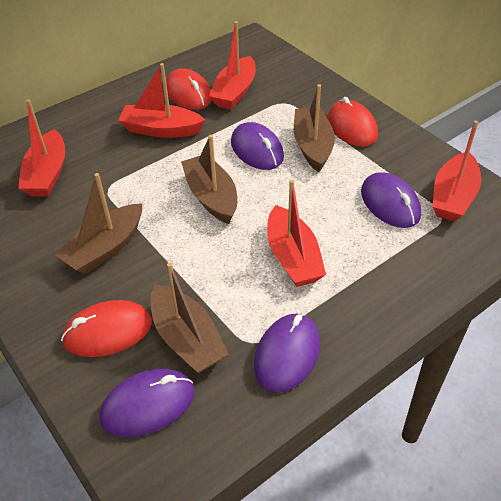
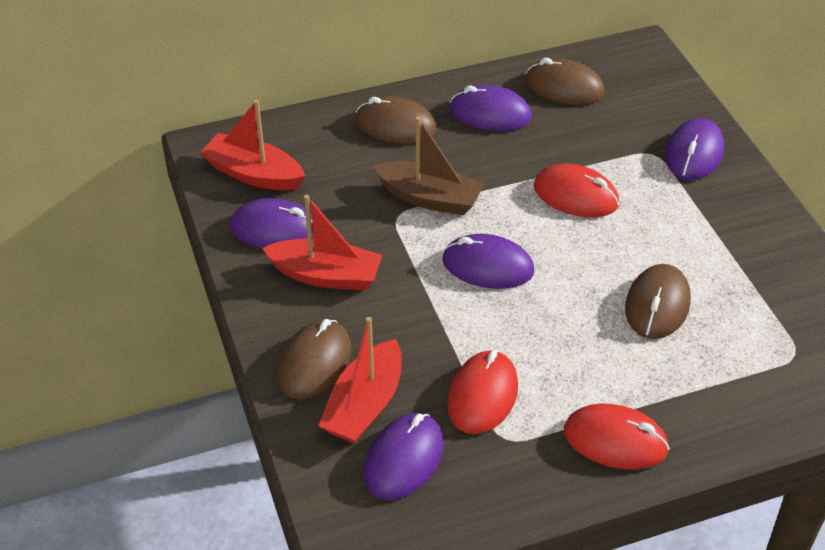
brown boat: 4 -> 1
brown mouse: 0 -> 4
purple mouse: 4 -> 5
red boat: 5 -> 3

